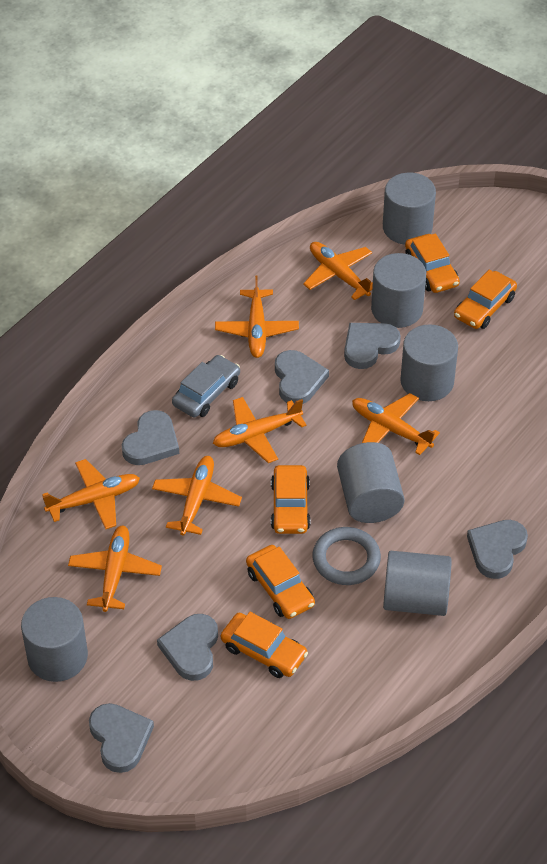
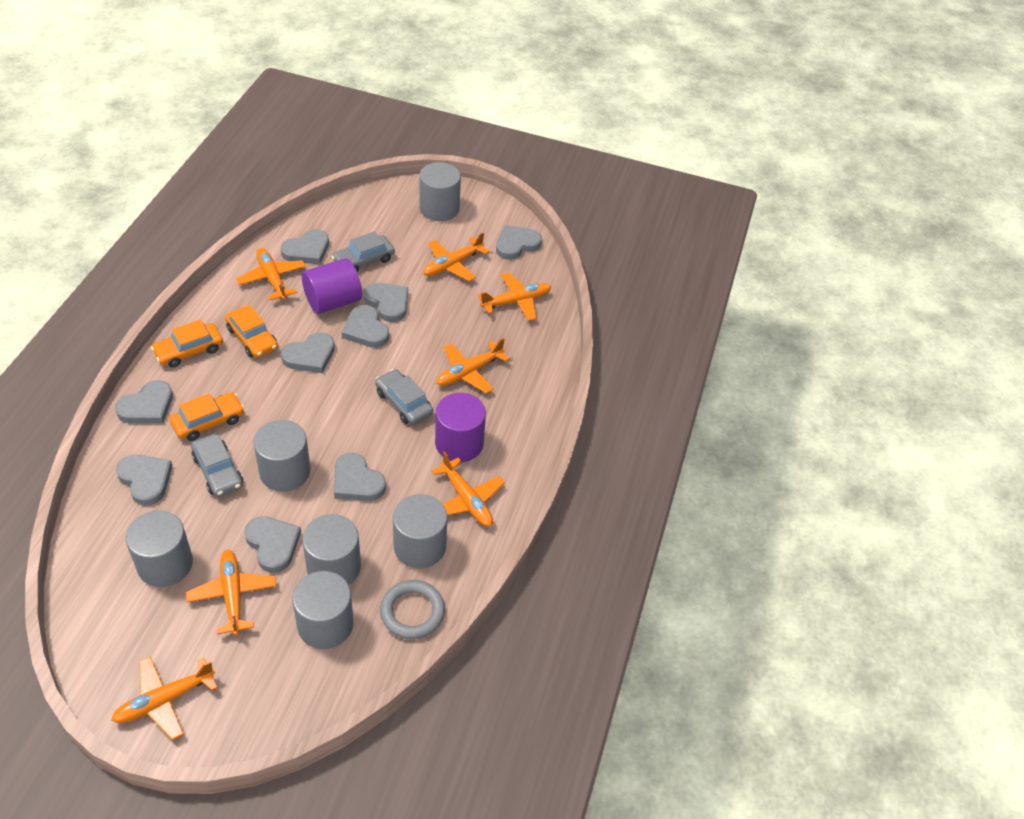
grey car: 1 -> 3
grey heart: 6 -> 9
orange car: 5 -> 3
purple cylinder: 0 -> 2

